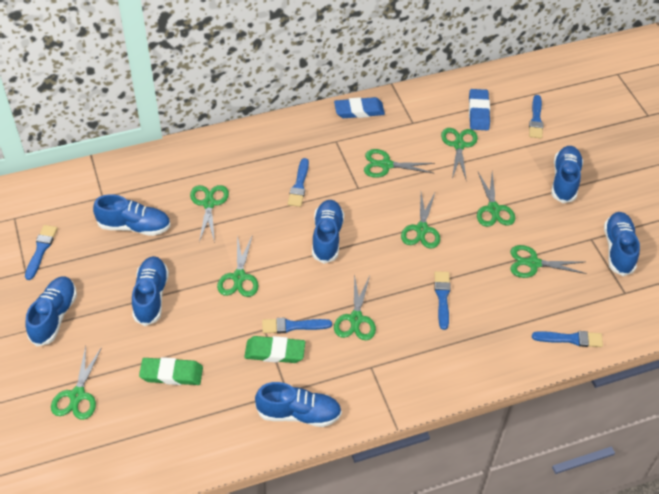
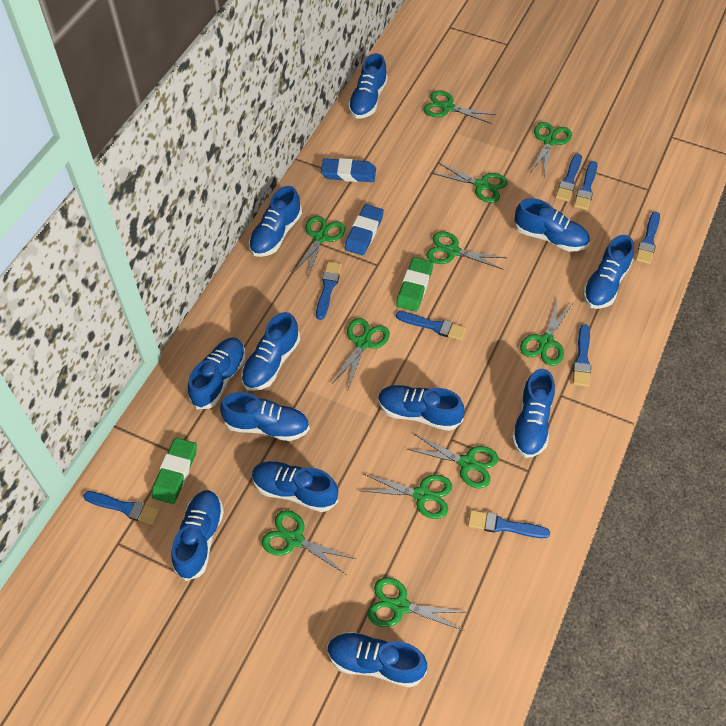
blue brush: 6 -> 8
blue shoe: 7 -> 12
green scissors: 9 -> 11

